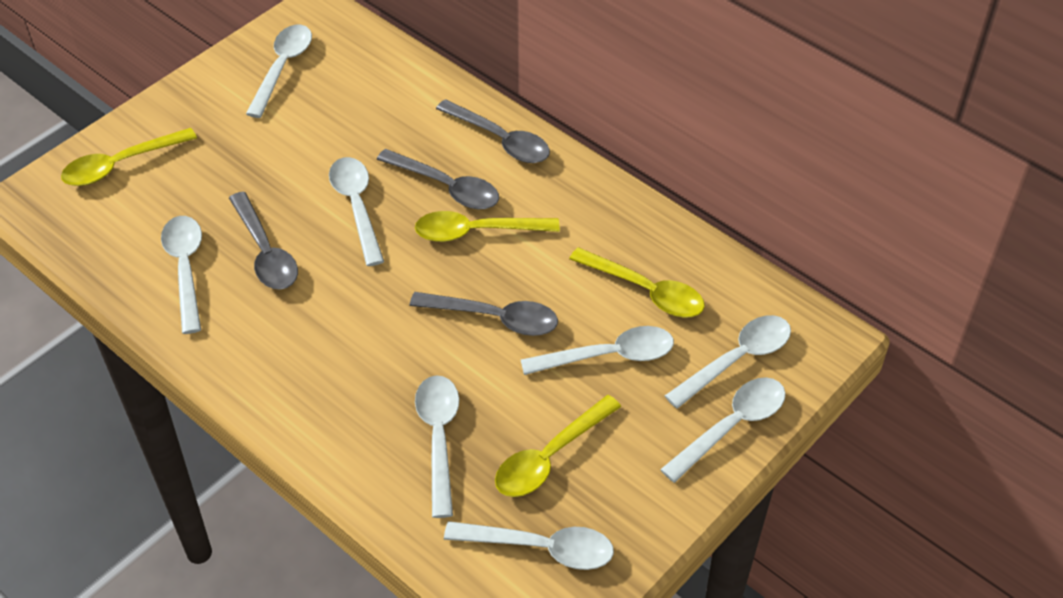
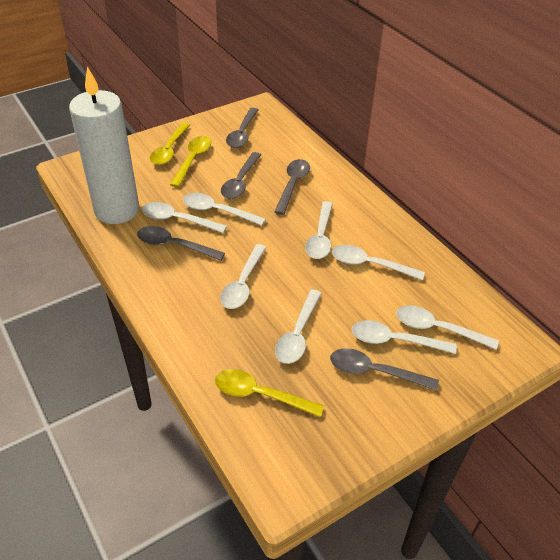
grey spoon: 4 -> 5
white candle: 0 -> 1
yellow spoon: 4 -> 3

